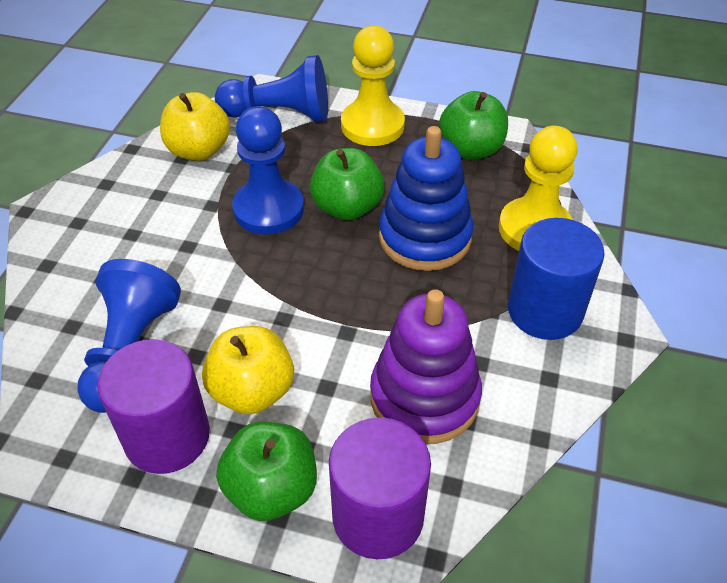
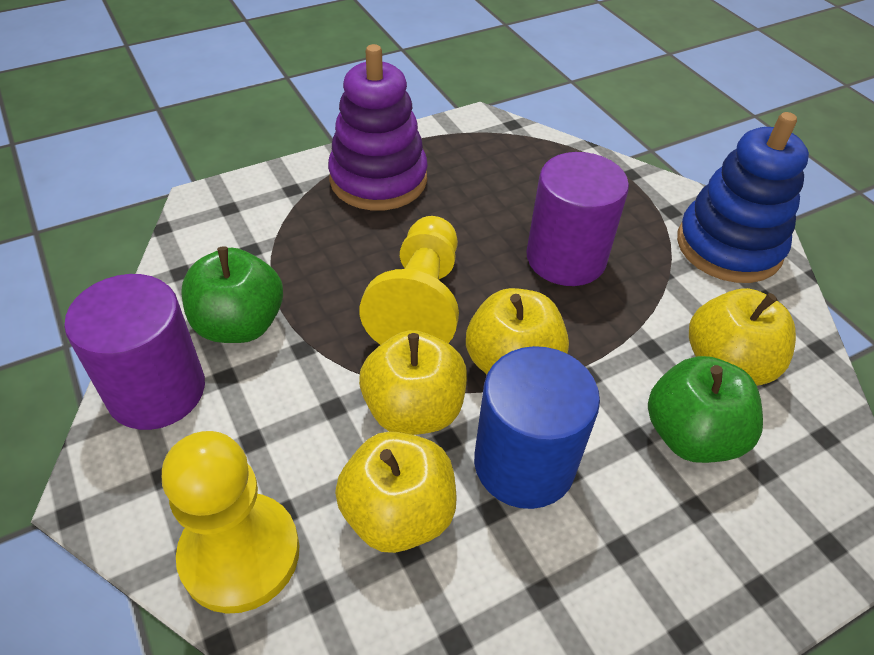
blue pawn: 3 -> 0
green apple: 3 -> 2
yellow apple: 2 -> 4

